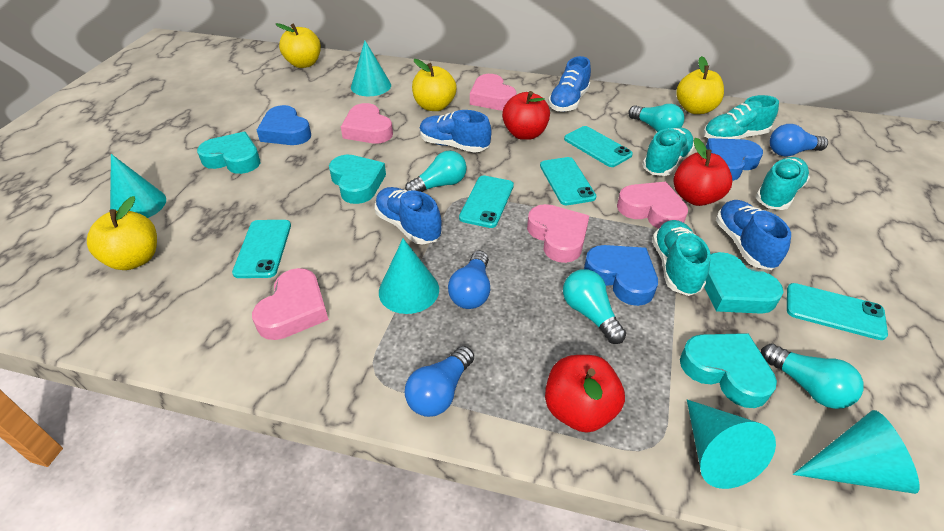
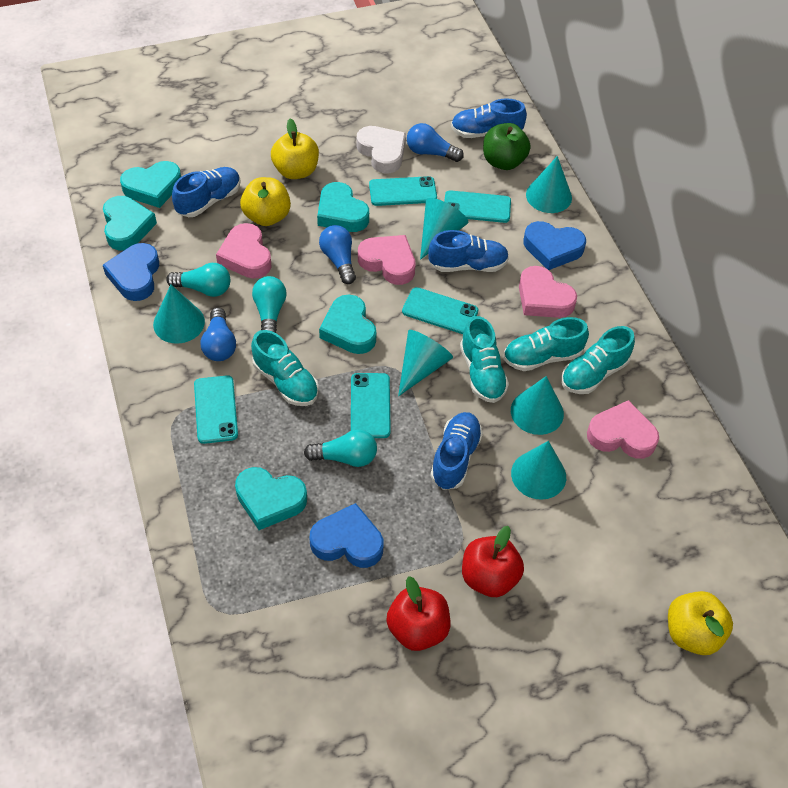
green apple: 0 -> 1
pink heart: 5 -> 4
red apple: 3 -> 2
turquoise cone: 5 -> 6
turquoise heart: 4 -> 5
turquoise light bulb: 4 -> 3
white heart: 0 -> 1
yellow apple: 4 -> 3

